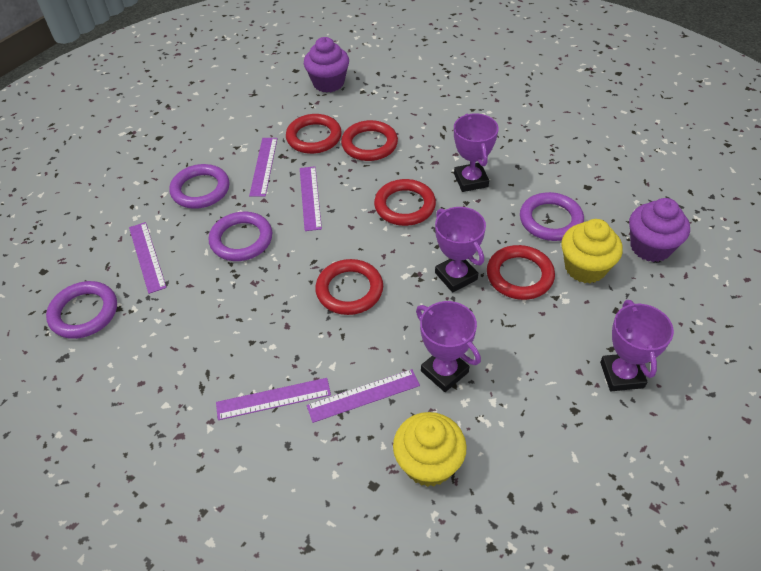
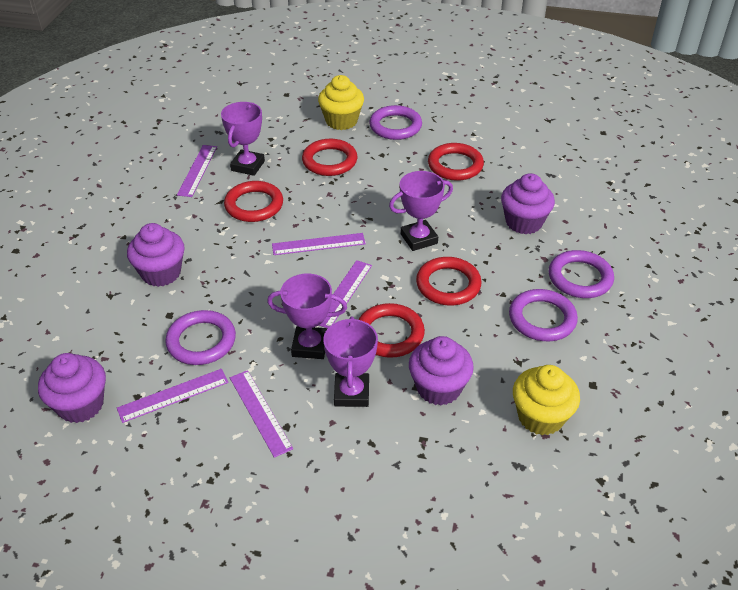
purple cupcake: 2 -> 4

